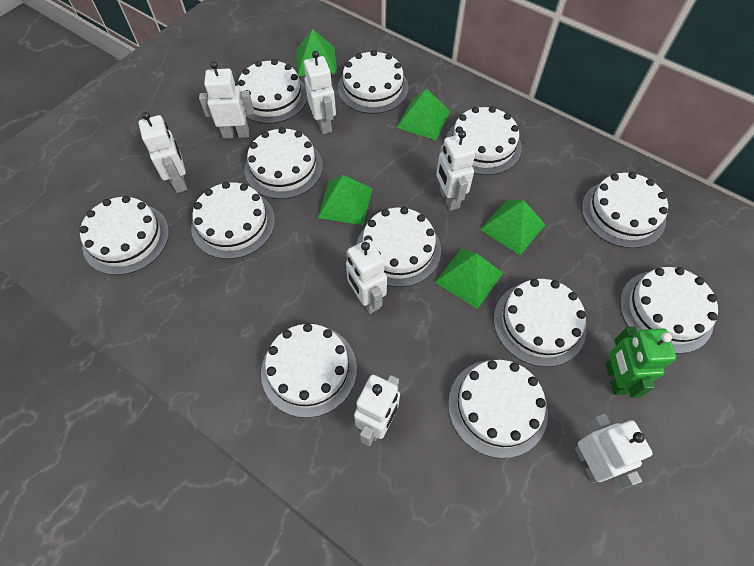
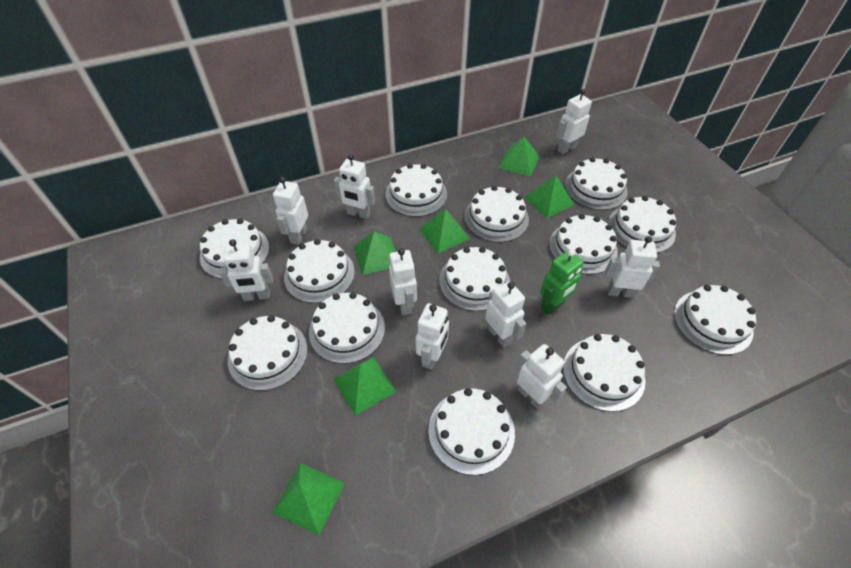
green pyramid: 5 -> 6
white cake: 12 -> 13
white robot: 7 -> 9

